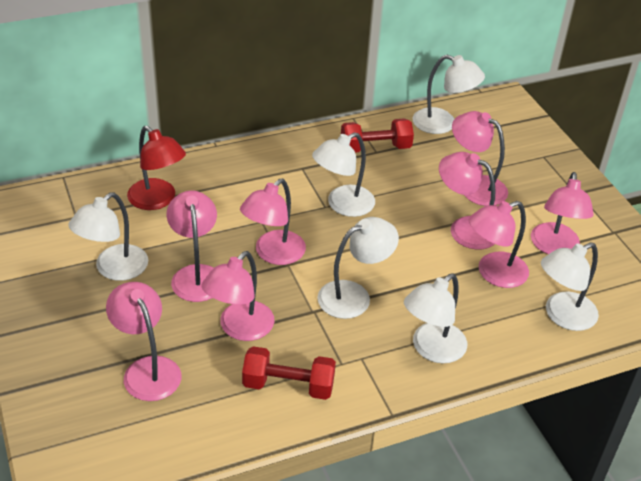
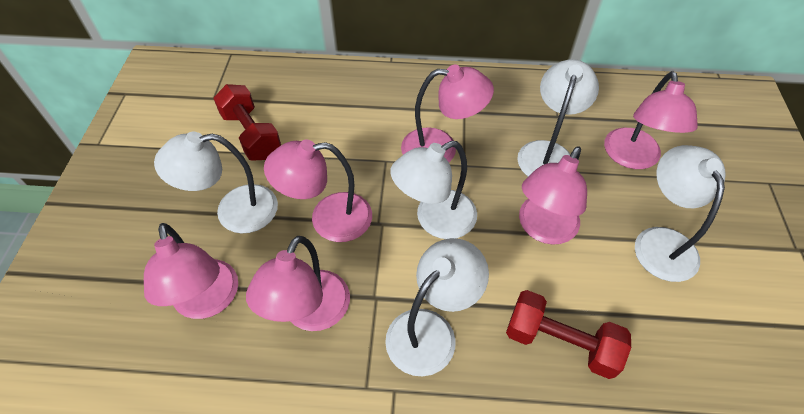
pink lamp: 8 -> 6
red lamp: 1 -> 0
white lamp: 6 -> 5

